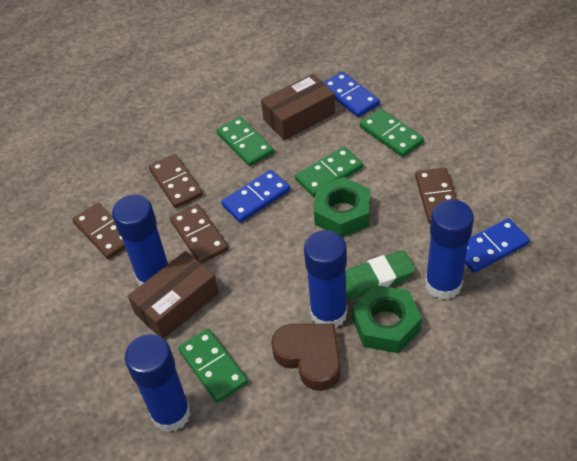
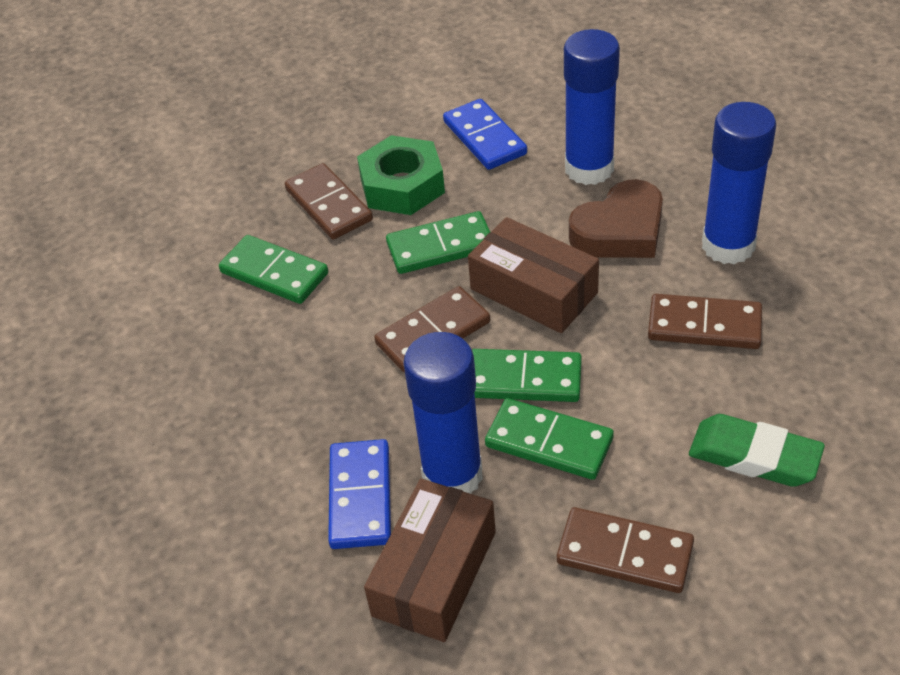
blue domino: 3 -> 2
blue glue stick: 4 -> 3
green nut: 2 -> 1

